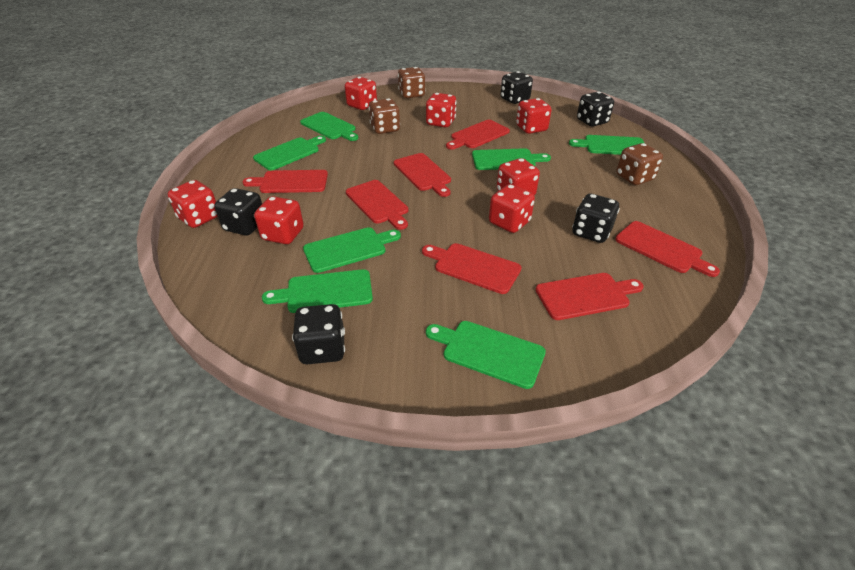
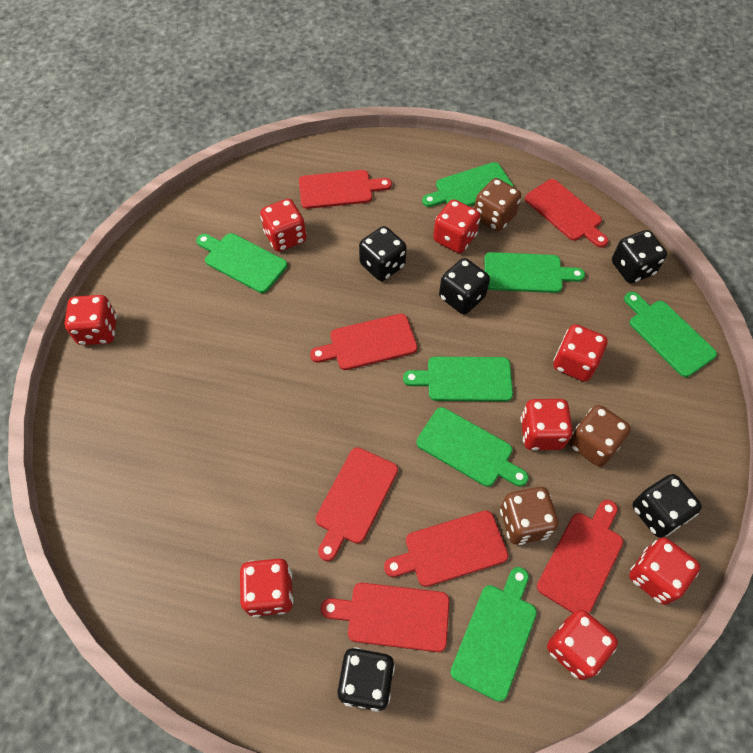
red dice: 7 -> 8

